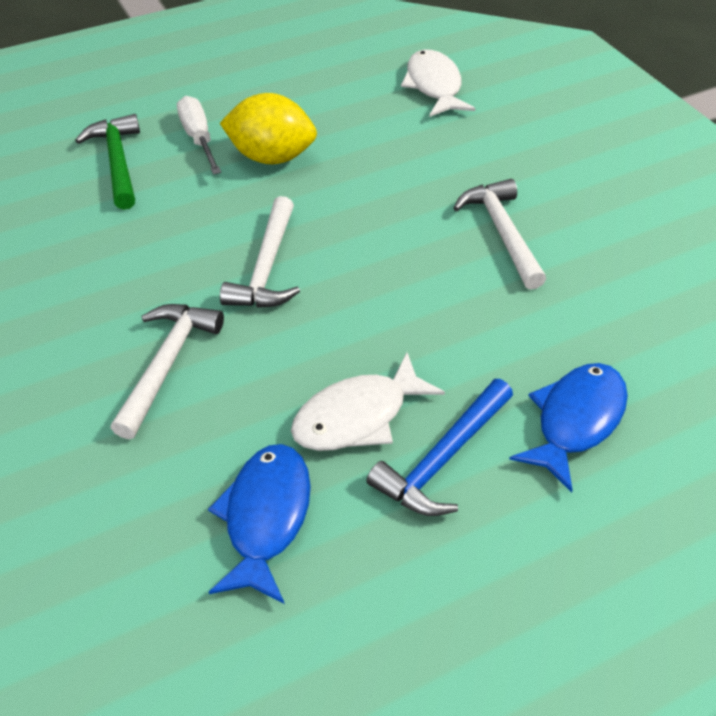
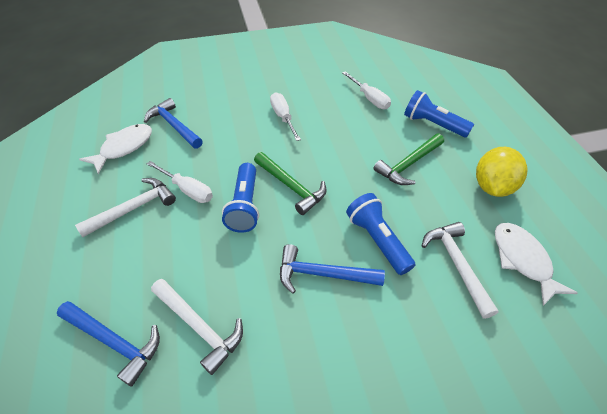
blue fish: 2 -> 0
blue flashlight: 0 -> 3
blue hammer: 1 -> 3
green hammer: 1 -> 2
white screwdriver: 1 -> 3

